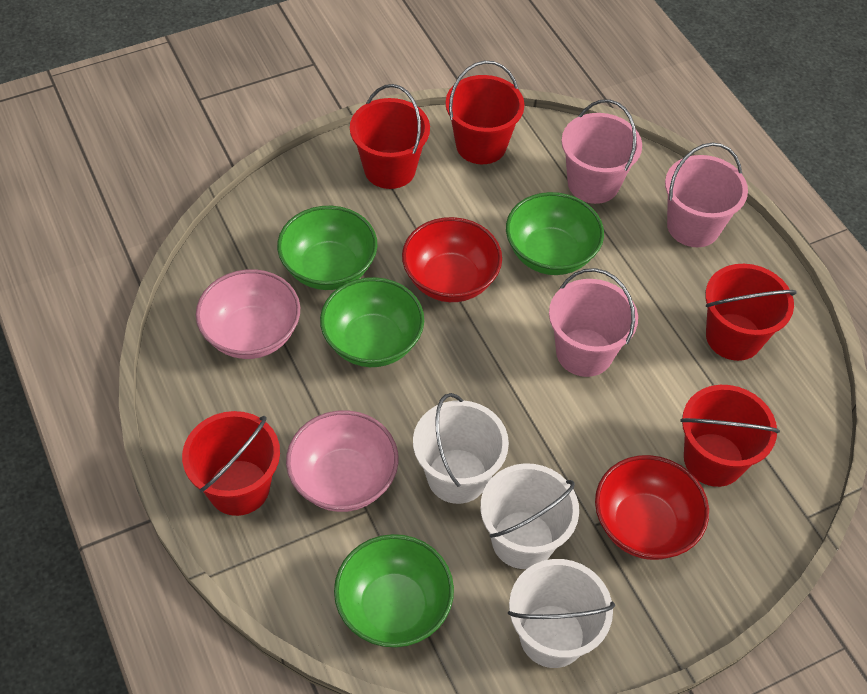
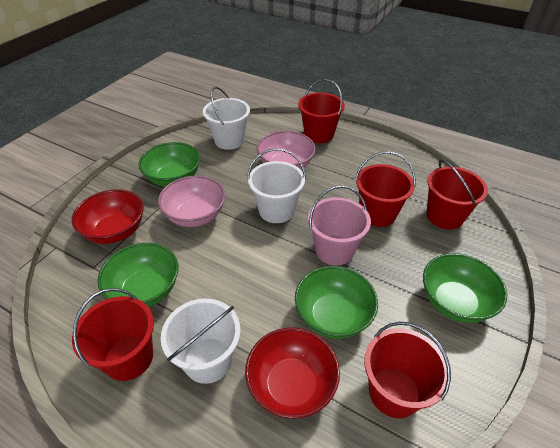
pink bucket: 3 -> 1

